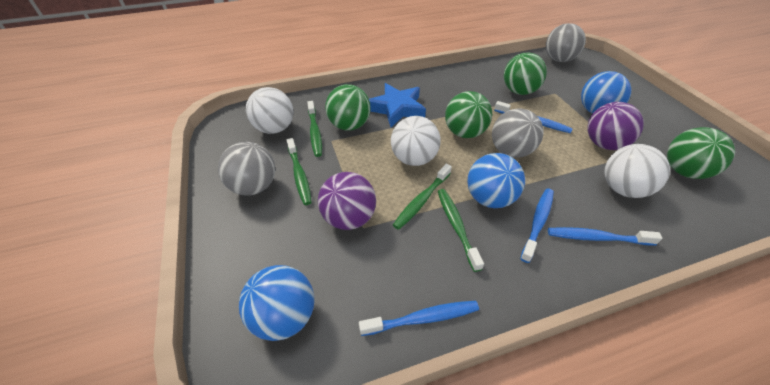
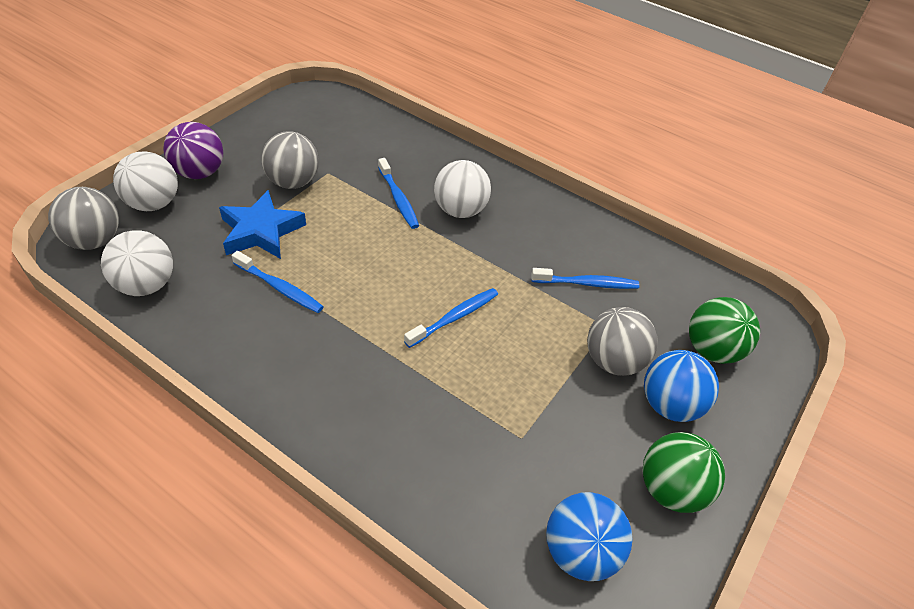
blue ball: 3 -> 2
green ball: 4 -> 2
green toothbrush: 4 -> 0
purple ball: 2 -> 1

